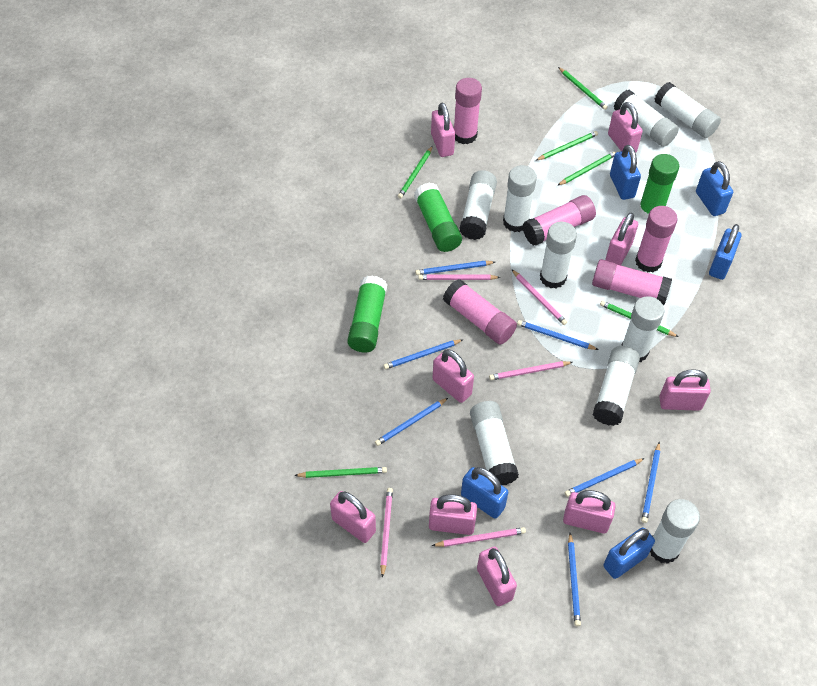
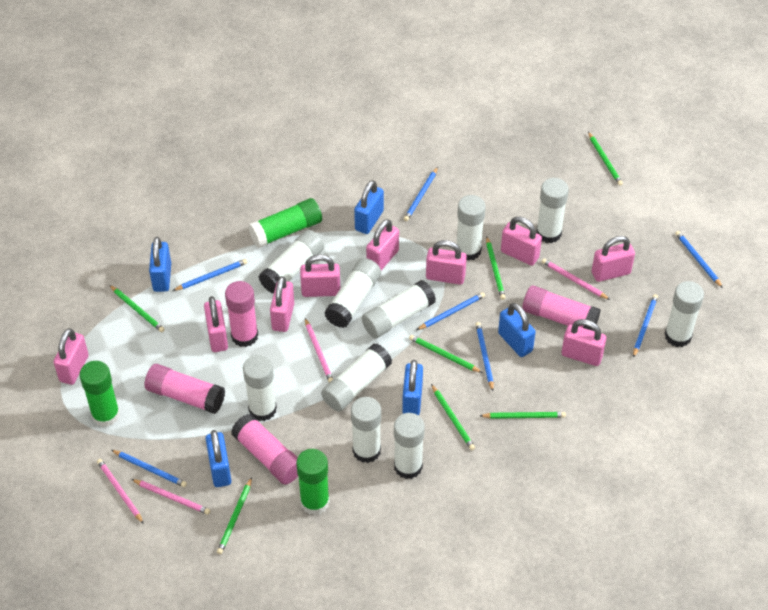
green pencil: 6 -> 7
pink glue stick: 5 -> 4
pink pencil: 5 -> 4
white glue stick: 9 -> 10

